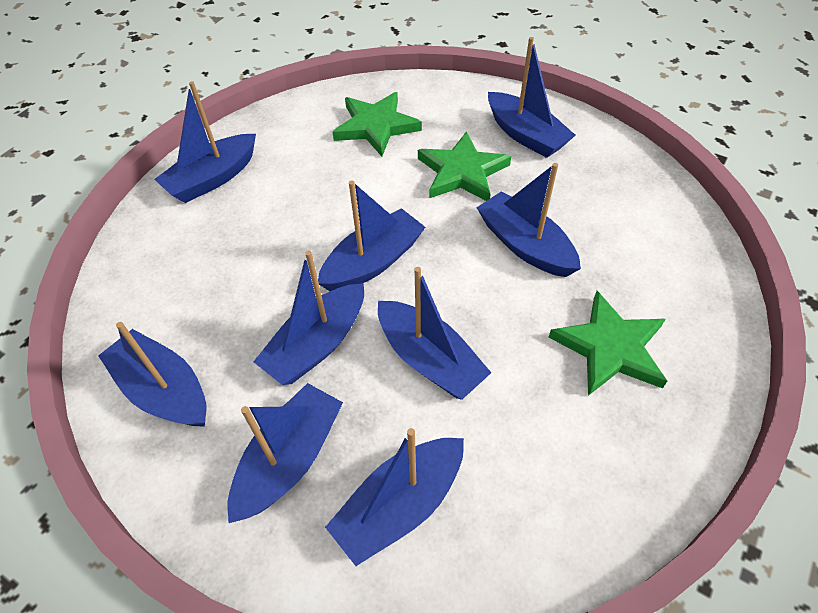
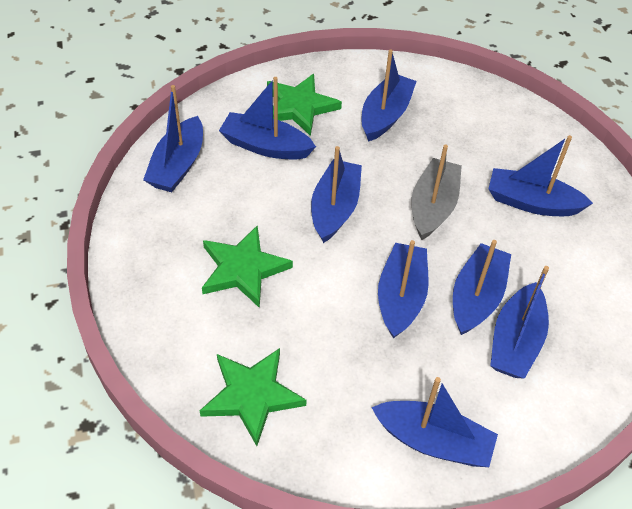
grey boat: 0 -> 1

